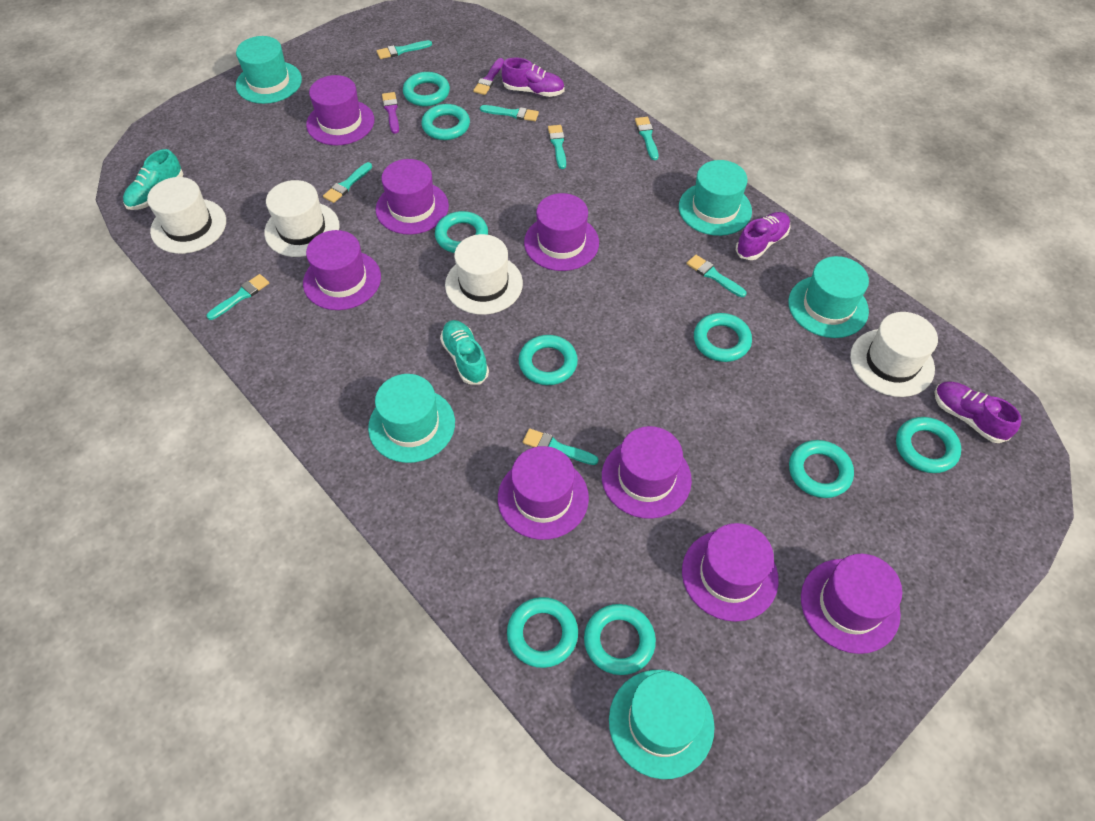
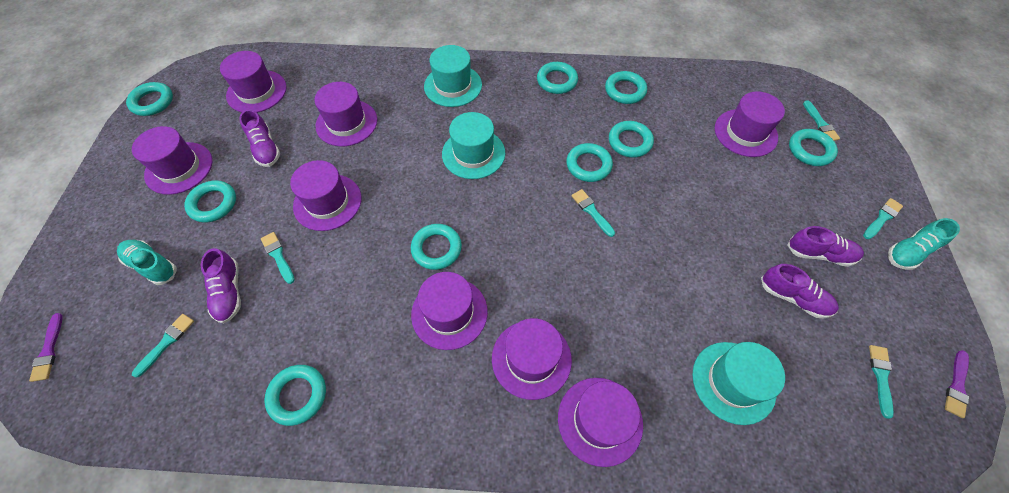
purple shoe: 3 -> 4
turquoise brush: 8 -> 6
turquoise hat: 5 -> 3
white hat: 4 -> 0

